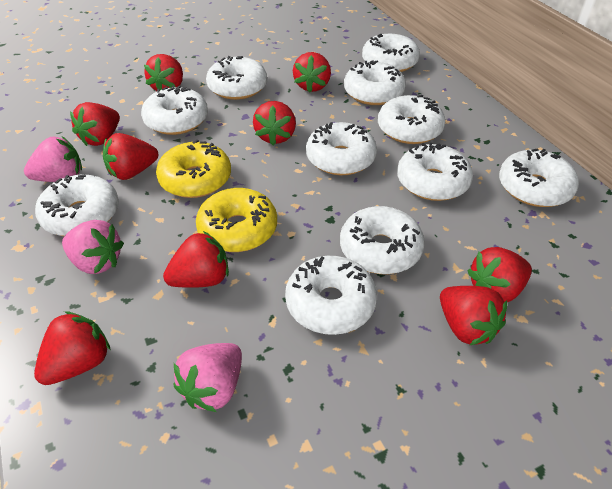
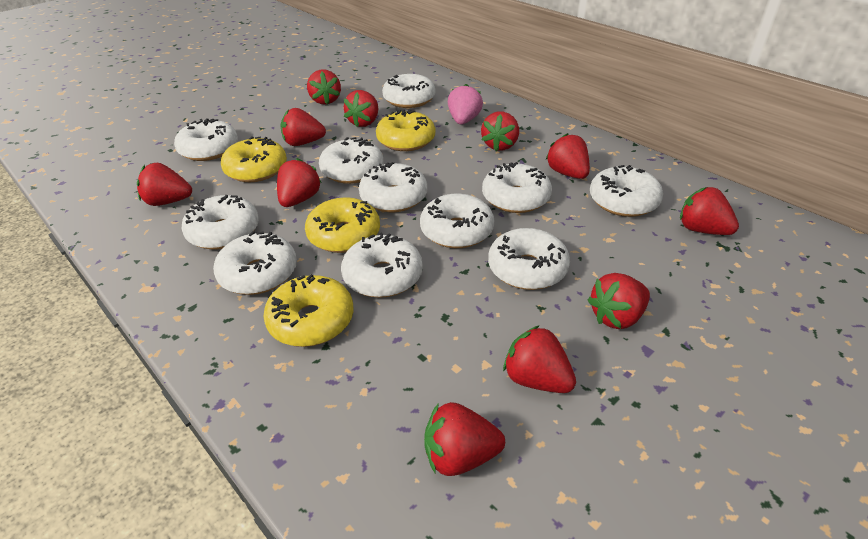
pink strawberry: 3 -> 1
red strawberry: 9 -> 11
yellow donut: 2 -> 4

